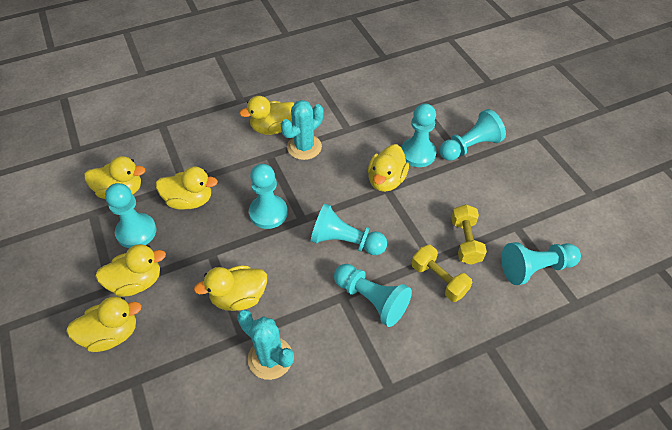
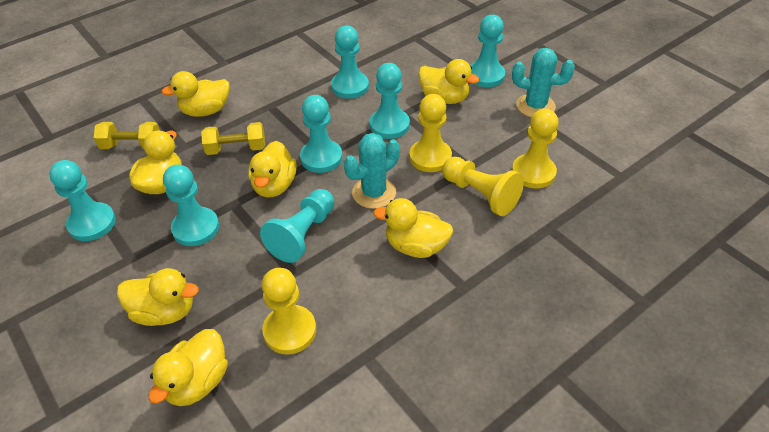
yellow pawn: 0 -> 4

